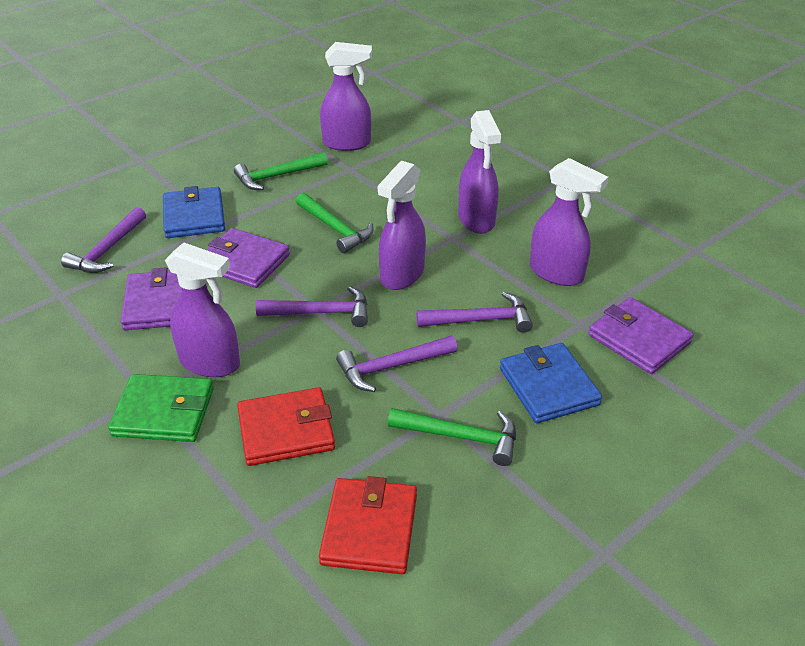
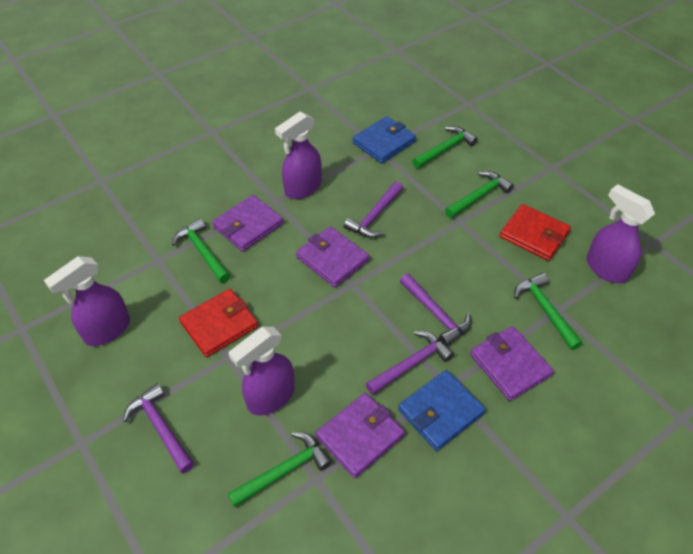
green hammer: 3 -> 5
green wallet: 1 -> 0
purple spray bottle: 5 -> 4
purple wallet: 3 -> 4

